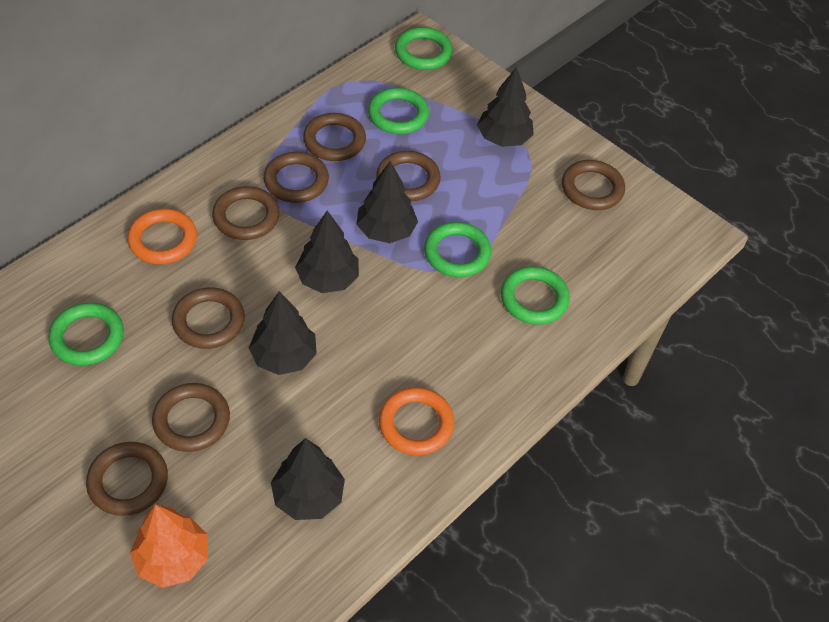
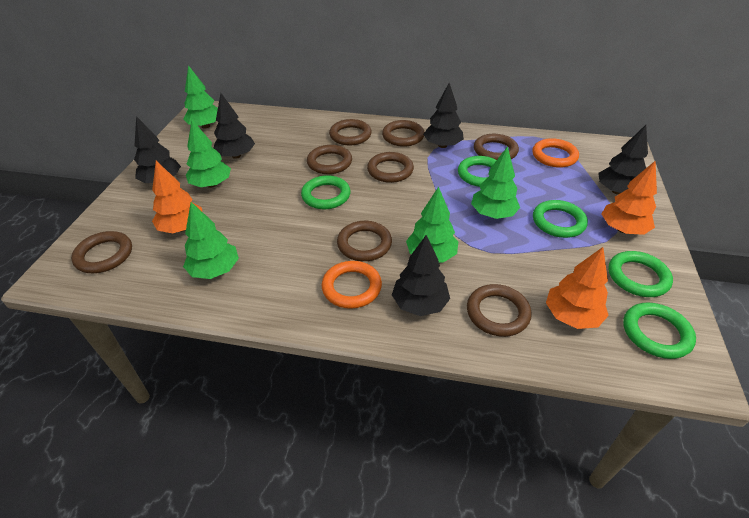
green tree: 0 -> 5
orange tree: 1 -> 3

